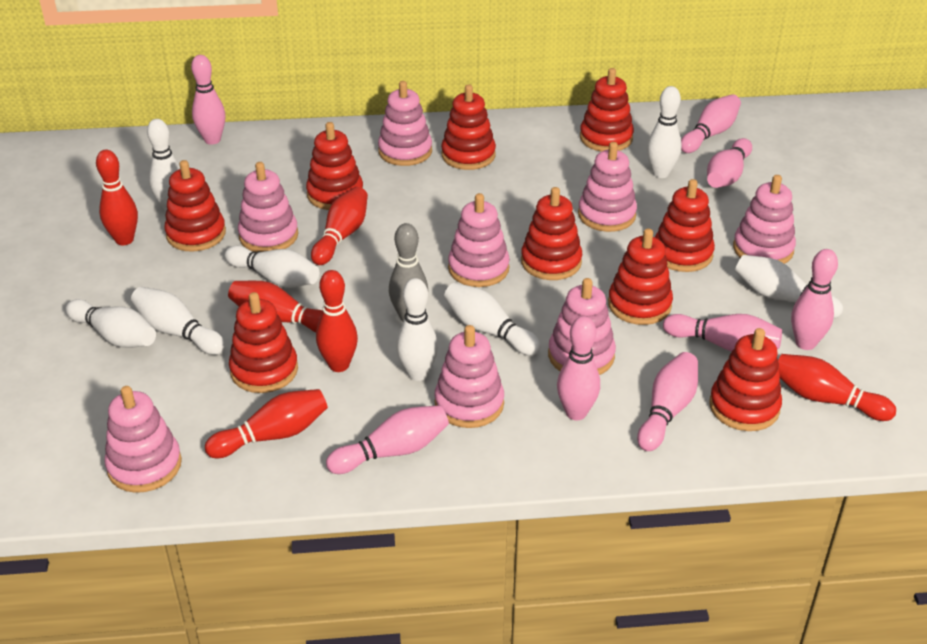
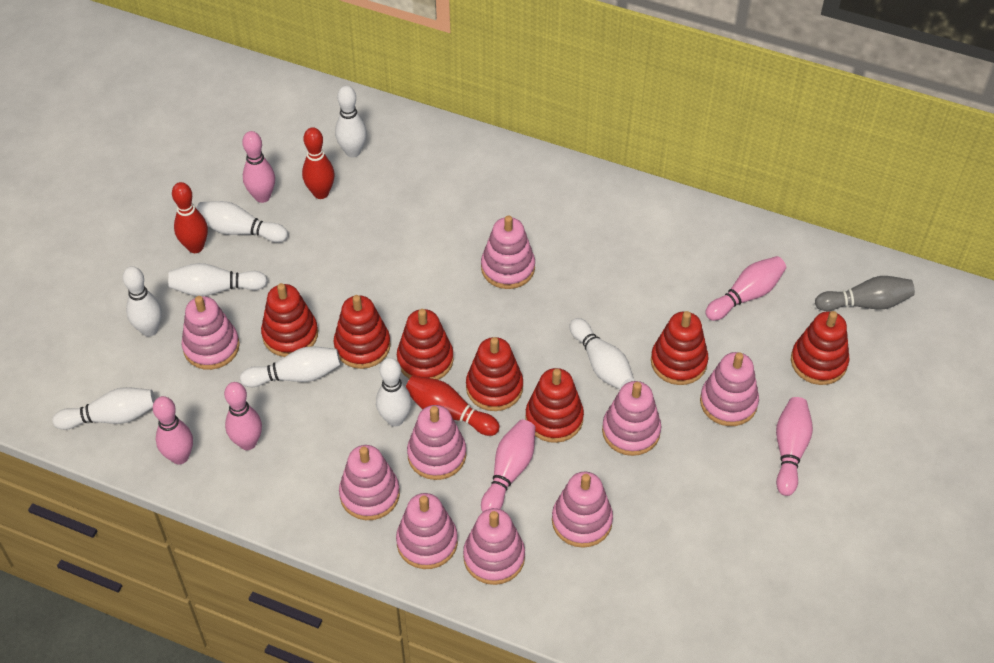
pink bowling pin: 8 -> 6
pink stacking toy: 8 -> 9
red bowling pin: 6 -> 3
red stacking toy: 9 -> 7

